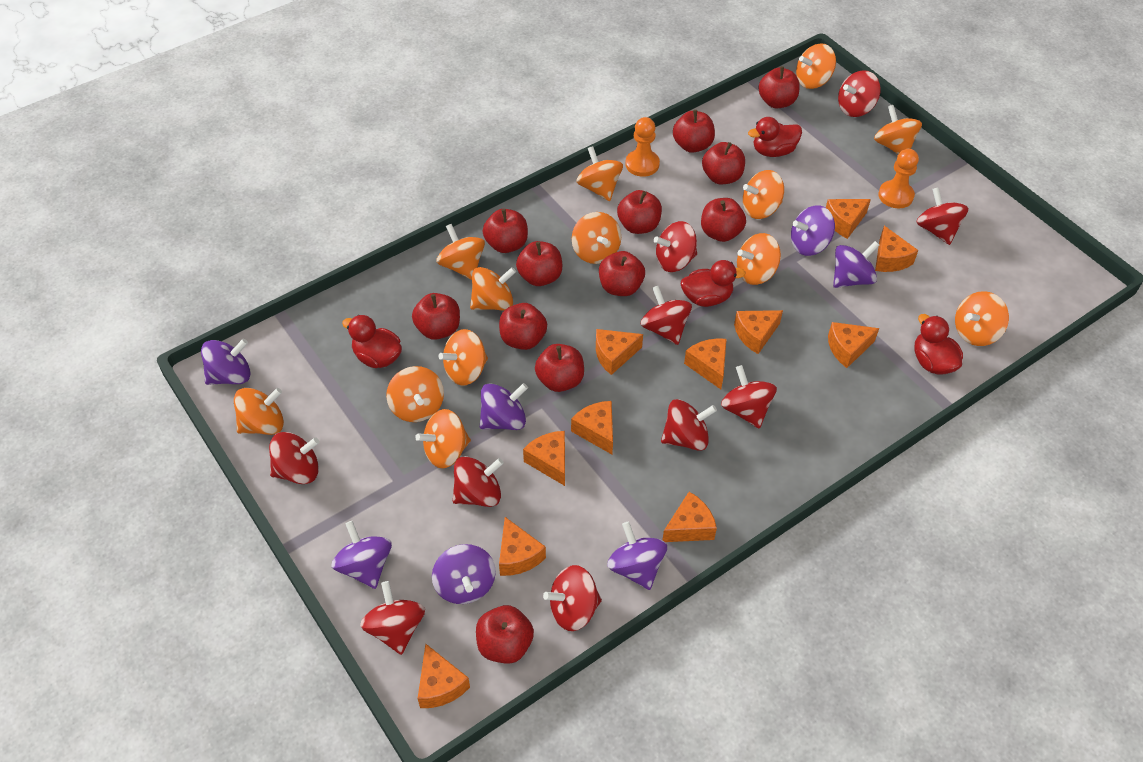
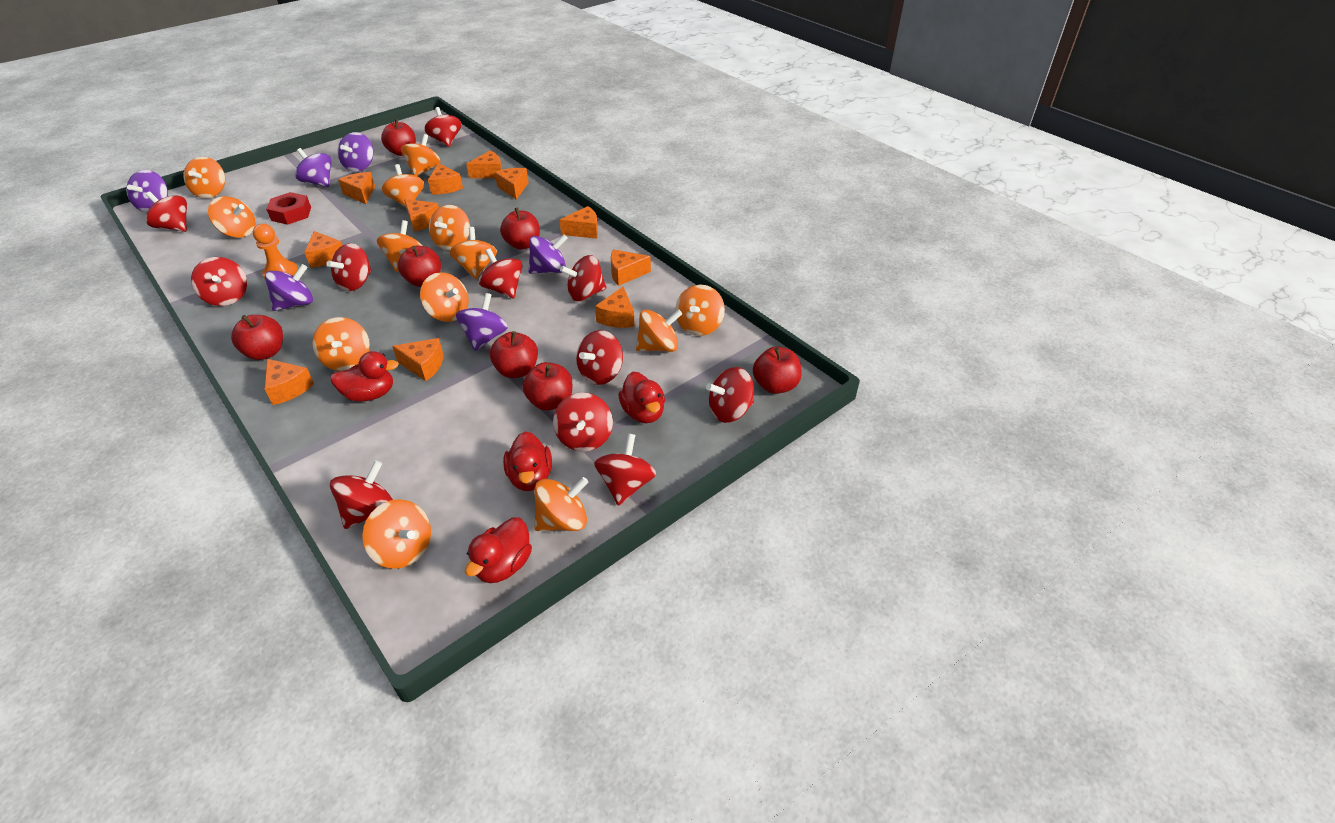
orange pawn: 2 -> 1
purple spinning top: 7 -> 6
red apple: 12 -> 7
red nut: 0 -> 1
red spinning top: 10 -> 11

